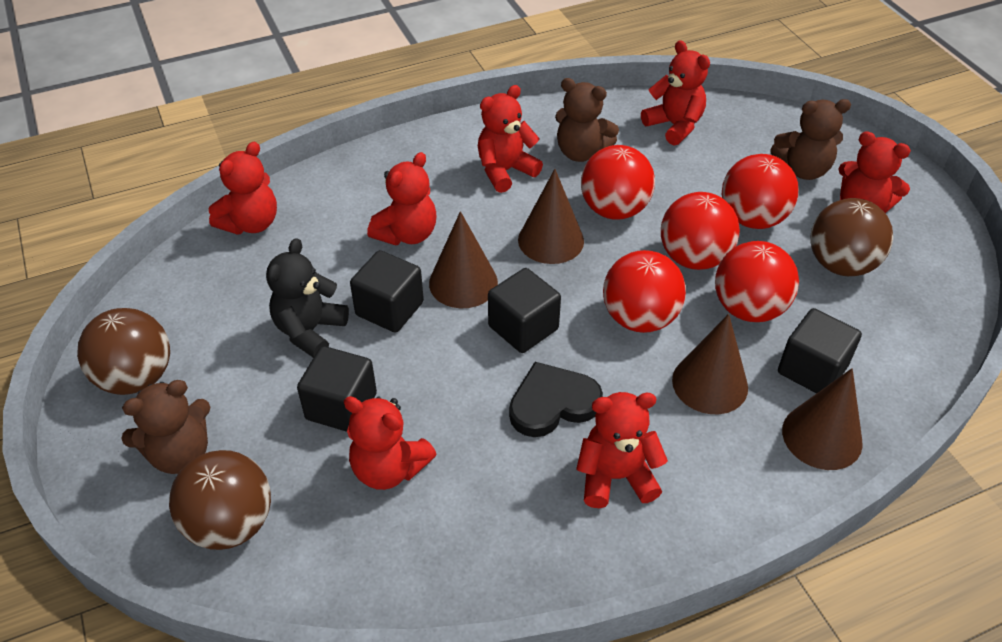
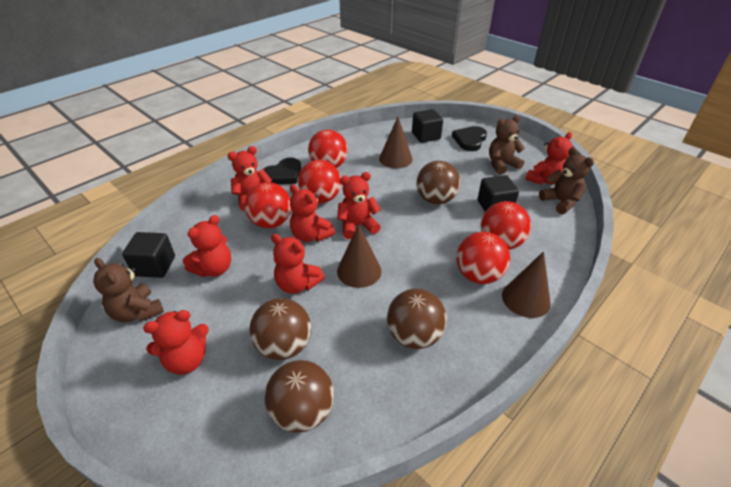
black cube: 4 -> 3
black heart: 1 -> 2
black teddy bear: 1 -> 0
brown ball: 3 -> 4
brown cone: 4 -> 3

